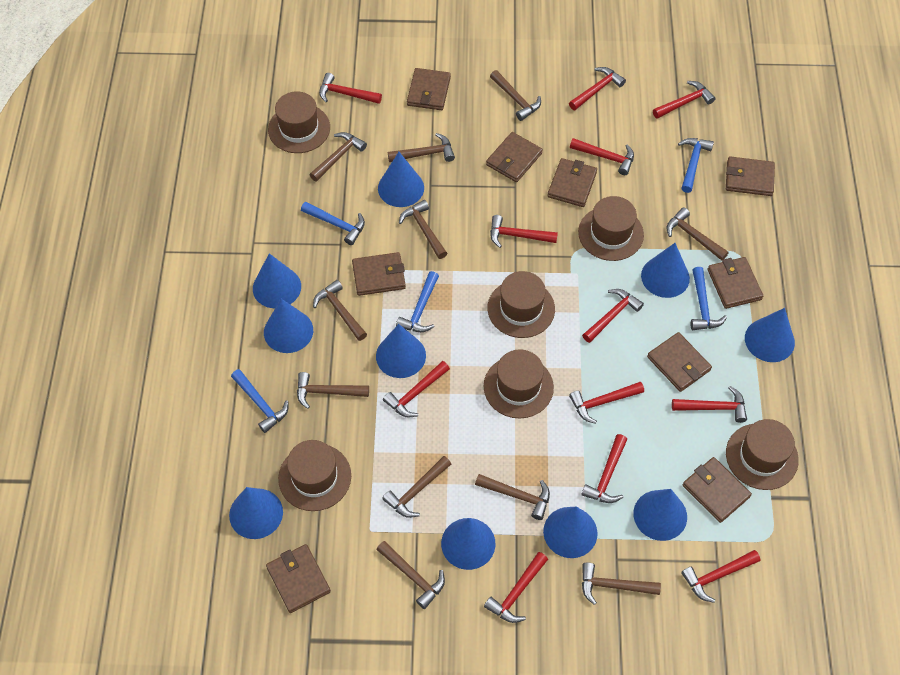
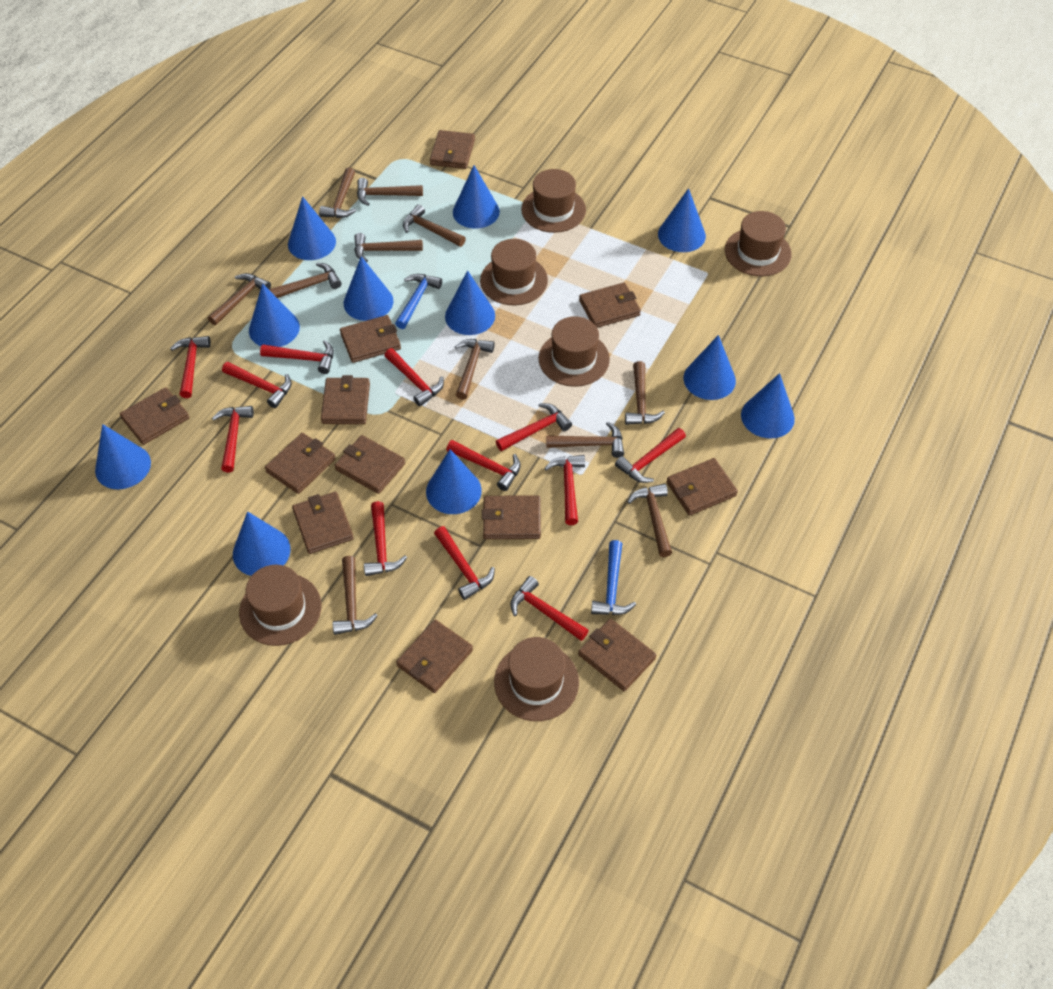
blue cone: 10 -> 11
blue hammer: 5 -> 2
brown wallet: 9 -> 12

